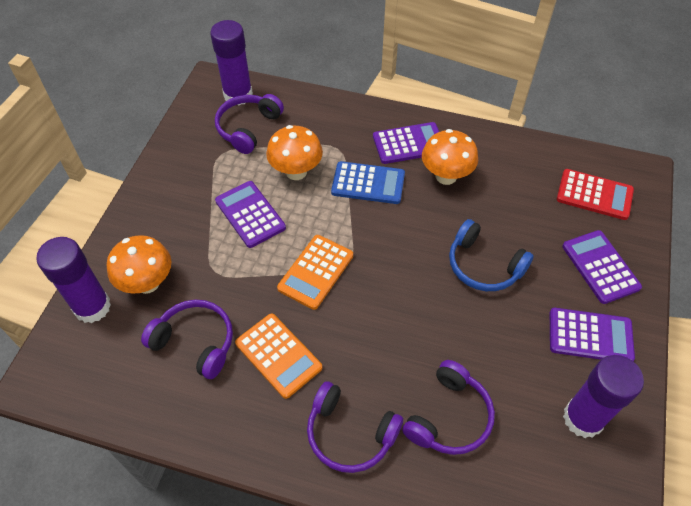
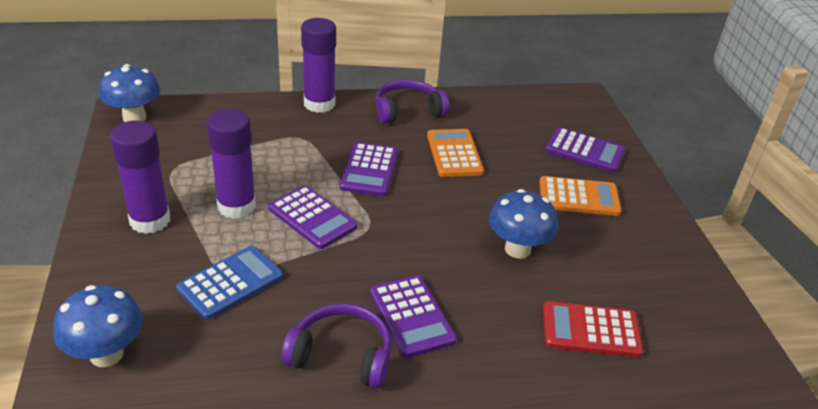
blue headphones: 1 -> 0
blue mushroom: 0 -> 3
orange mushroom: 3 -> 0
purple headphones: 4 -> 2

